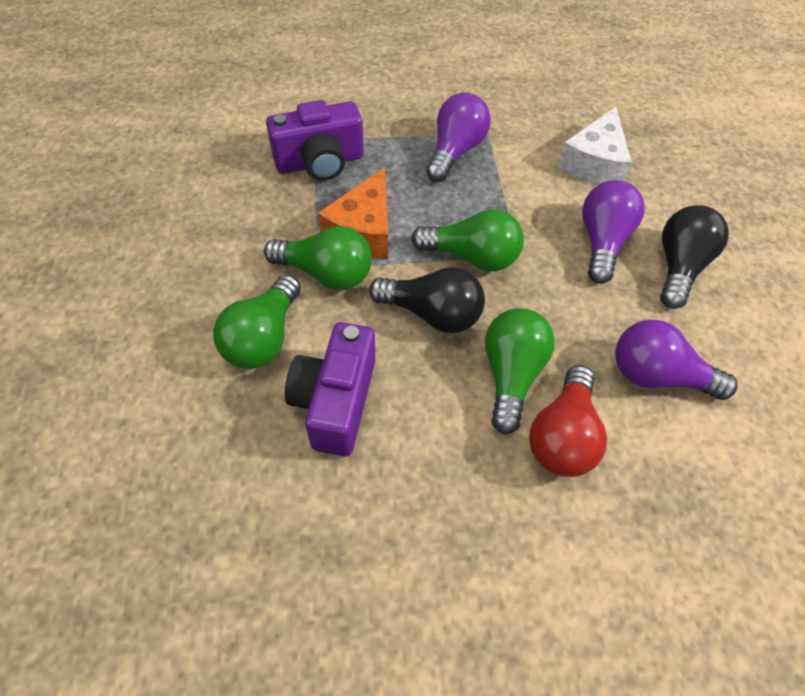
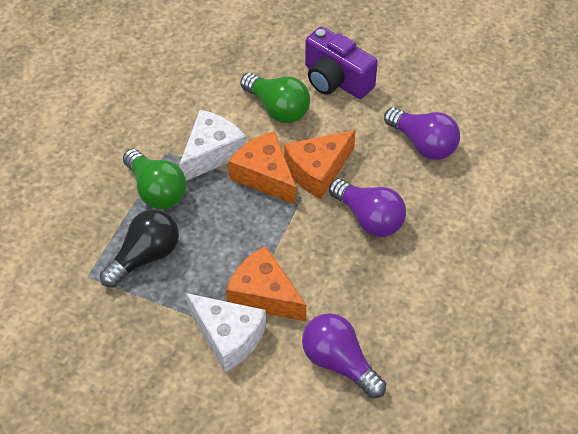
black light bulb: 2 -> 1
green light bulb: 4 -> 2
orange cheese: 1 -> 3
purple camera: 2 -> 1
red light bulb: 1 -> 0
white cheese: 1 -> 2

